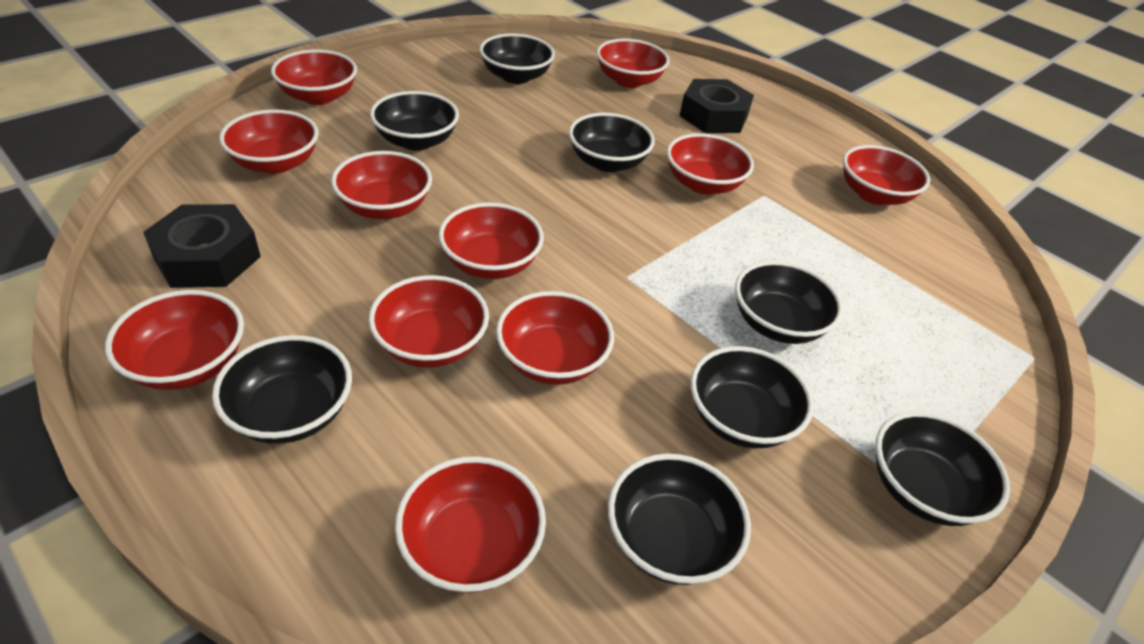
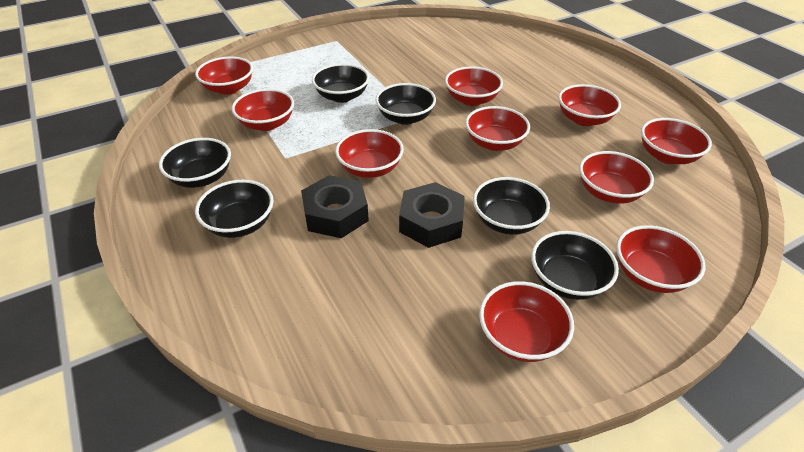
black bowl: 8 -> 6
red bowl: 11 -> 10

